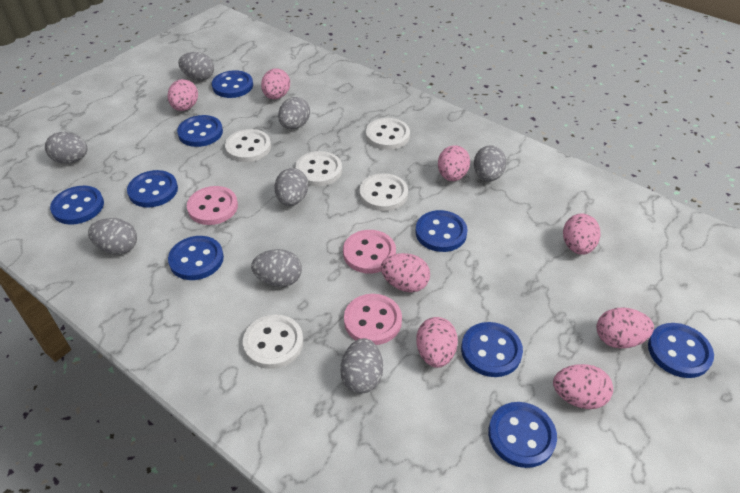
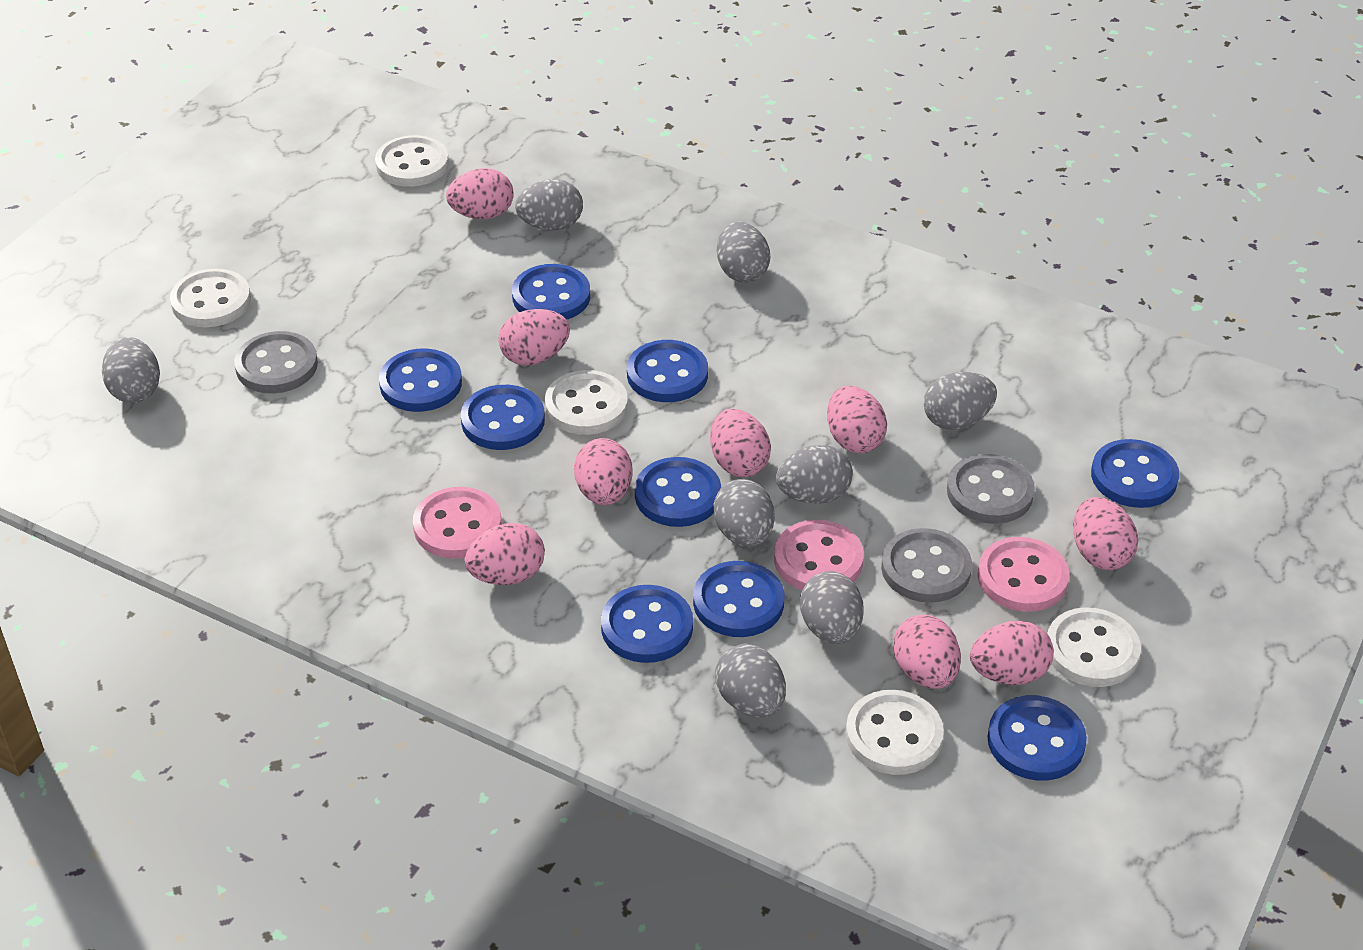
grey button: 0 -> 3
pink egg: 8 -> 9

